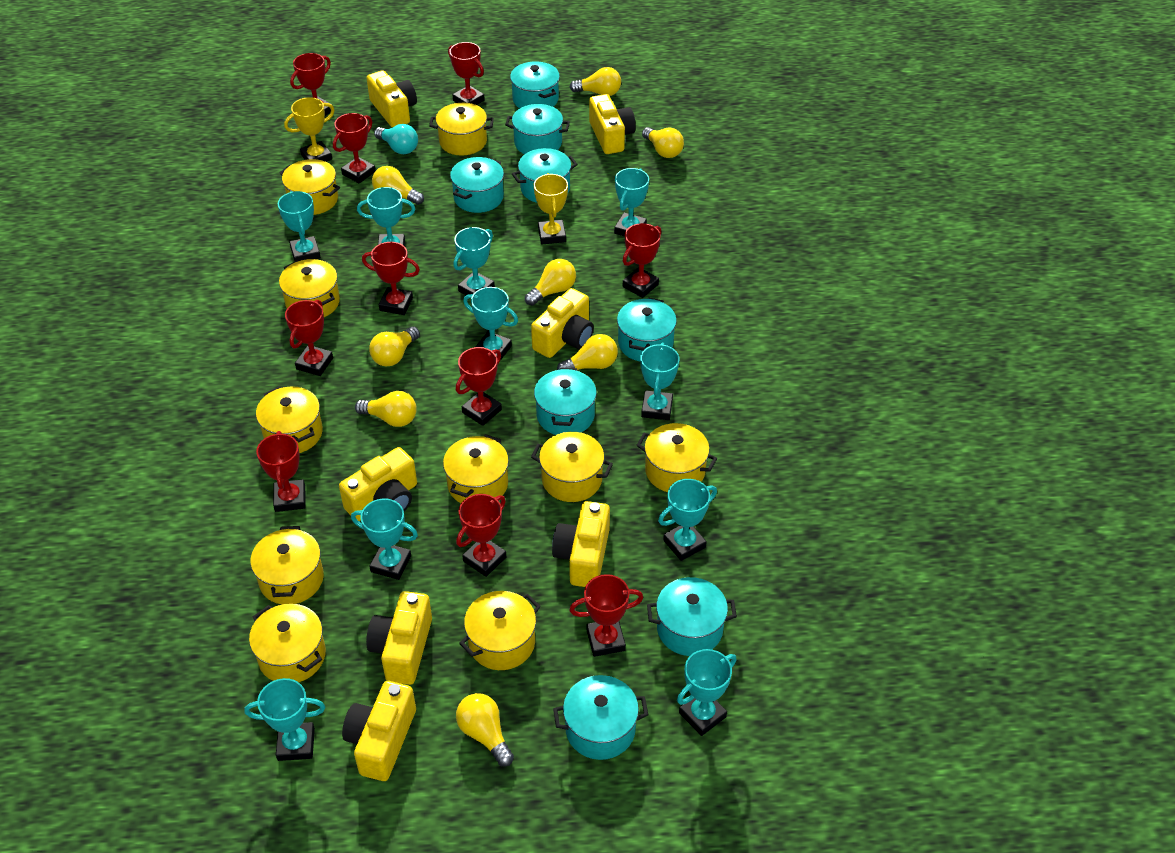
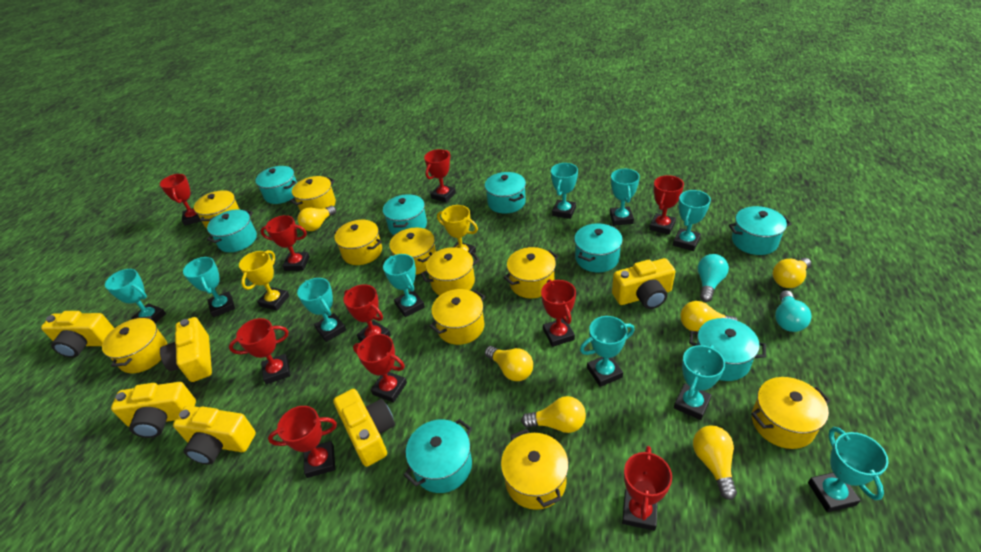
turquoise light bulb: 1 -> 2
yellow camera: 7 -> 6
yellow light bulb: 8 -> 6

